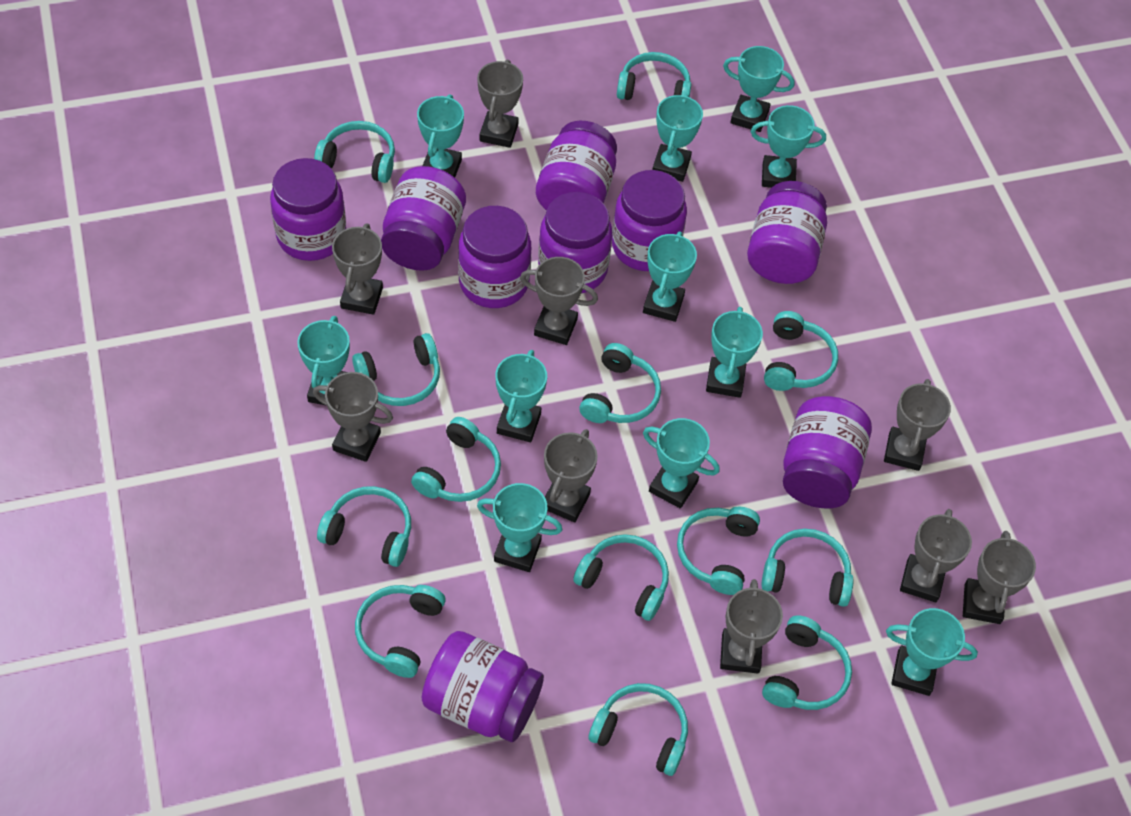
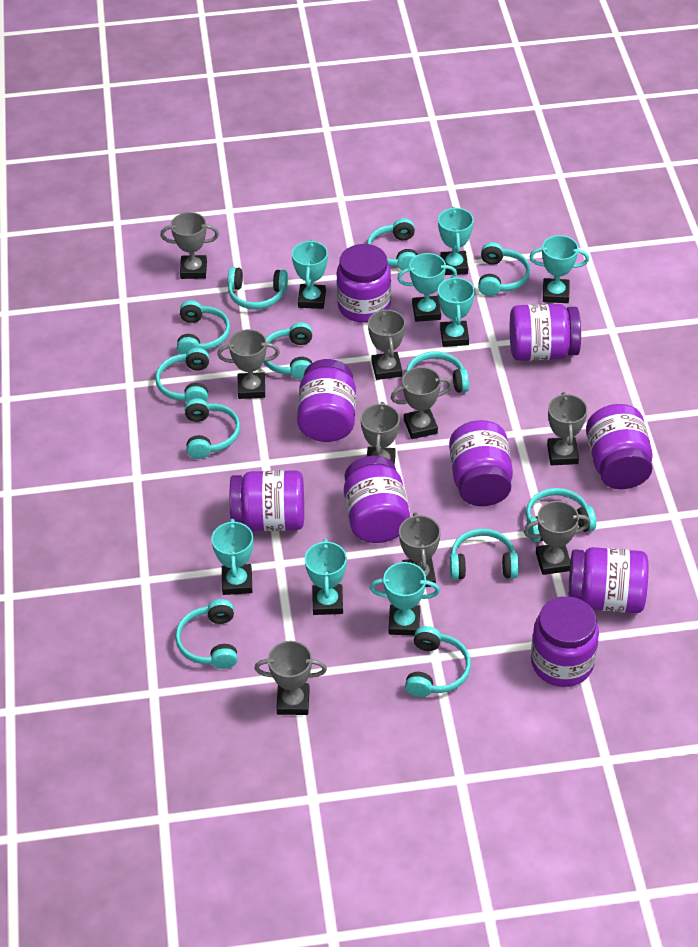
turquoise headphones: 13 -> 12
turquoise trophy: 11 -> 8

